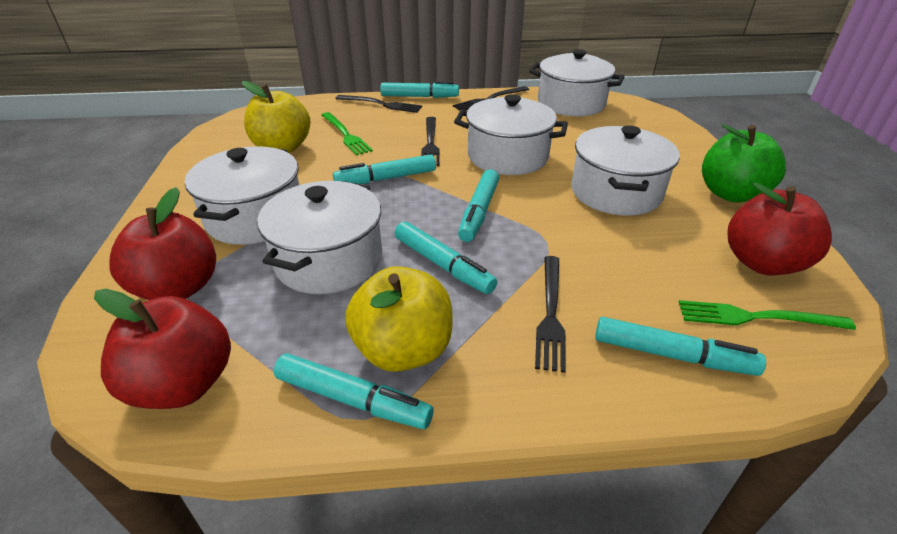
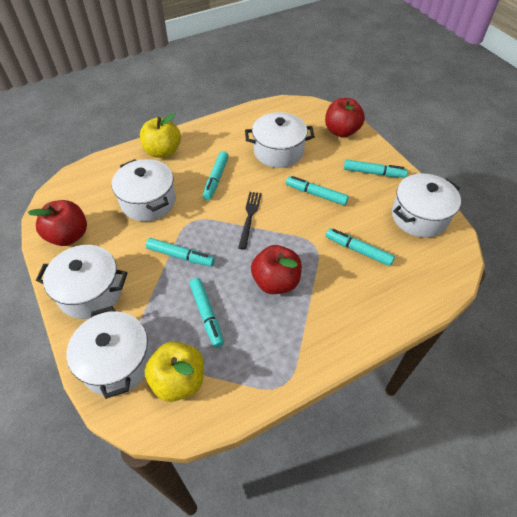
black fork: 4 -> 1
green apple: 1 -> 0
green fork: 2 -> 0

